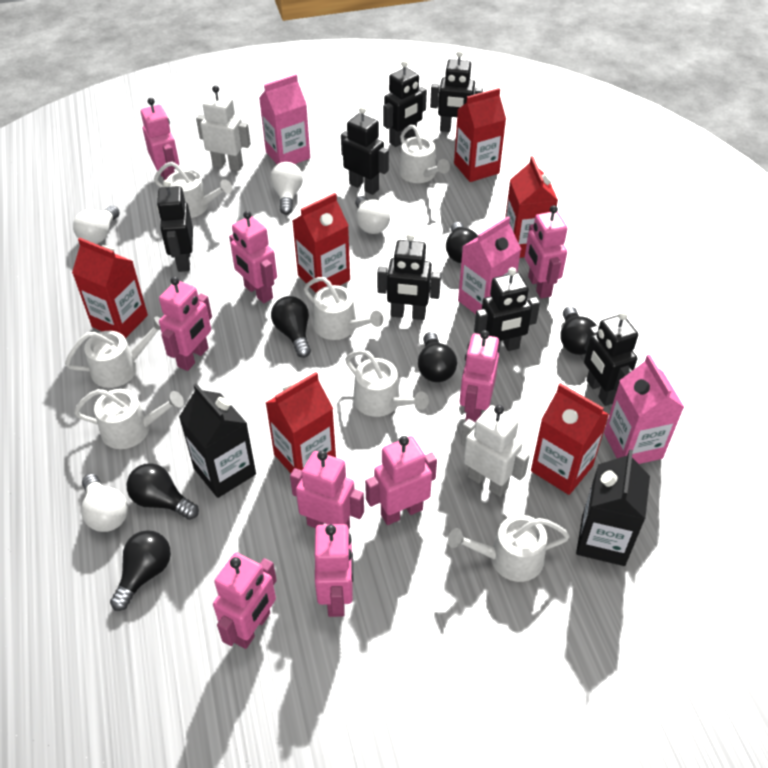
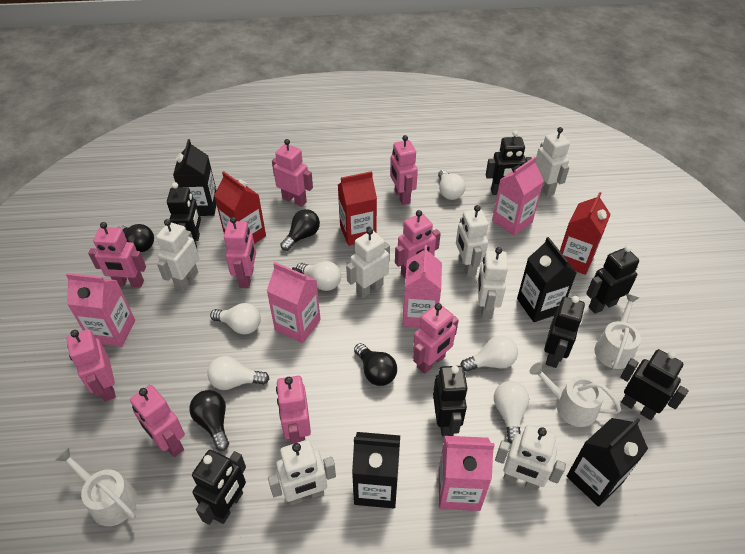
black carton: 2 -> 4
black light bulb: 6 -> 4
pink carton: 3 -> 5
red carton: 6 -> 3
white light bulb: 4 -> 6
white robot: 2 -> 7
white watering can: 7 -> 3

